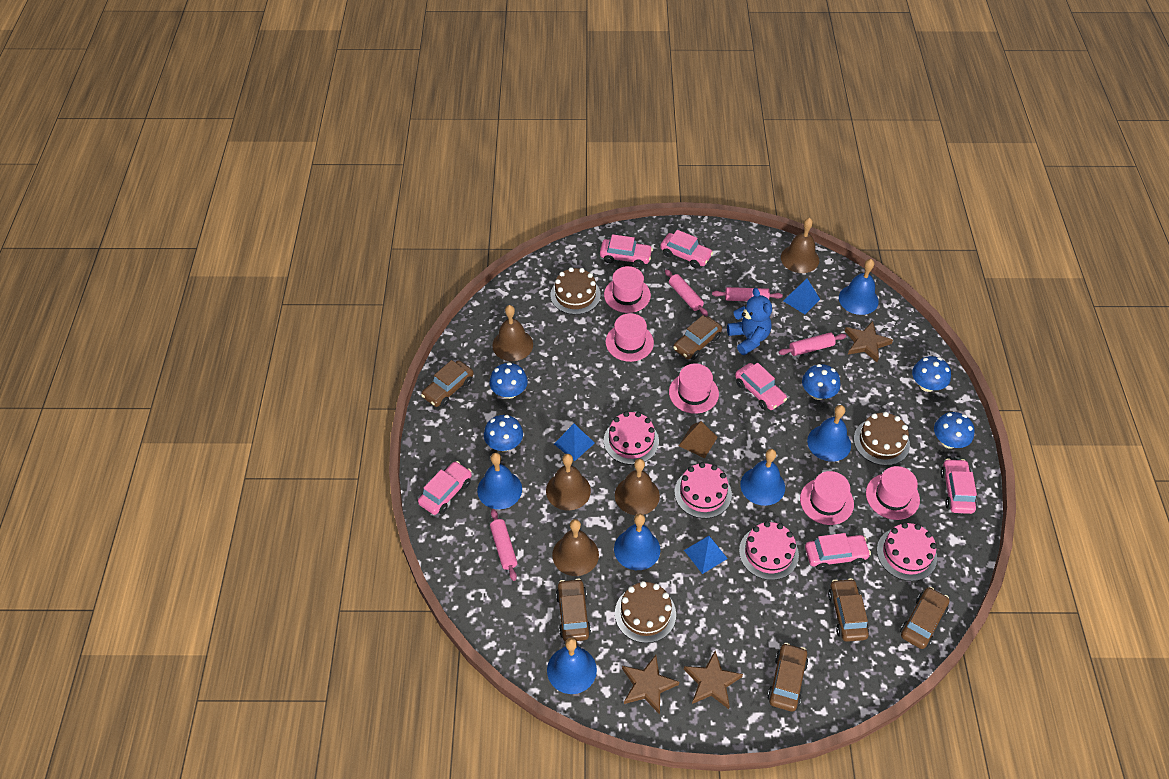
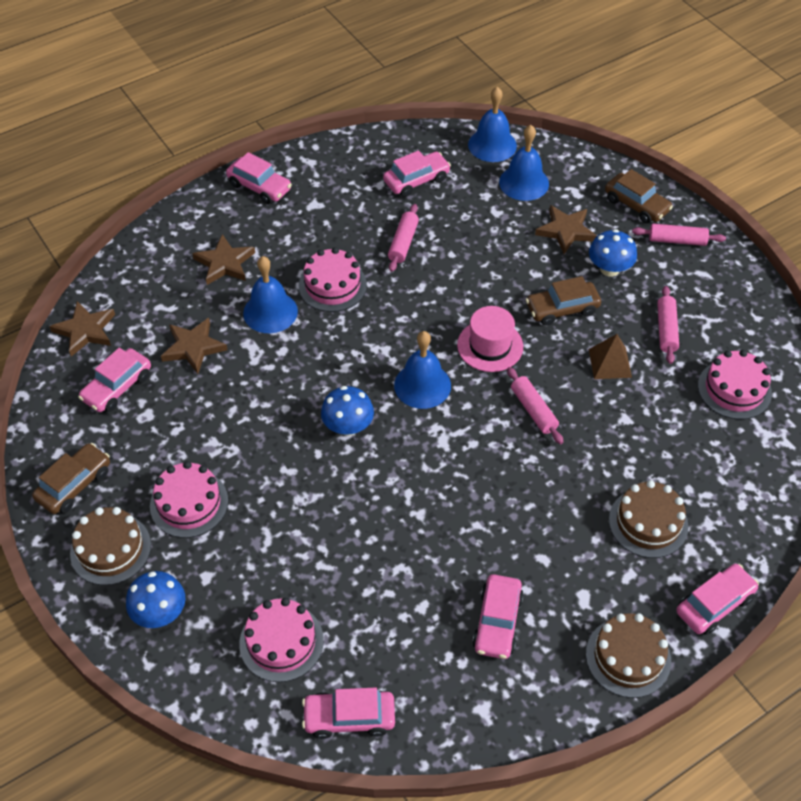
blue bell: 6 -> 4
blue mushroom: 5 -> 3
blue pyramid: 3 -> 0
blue teddy bear: 1 -> 0
brown bell: 5 -> 0
brown car: 6 -> 3
brown star: 3 -> 4
pink hat: 5 -> 1

